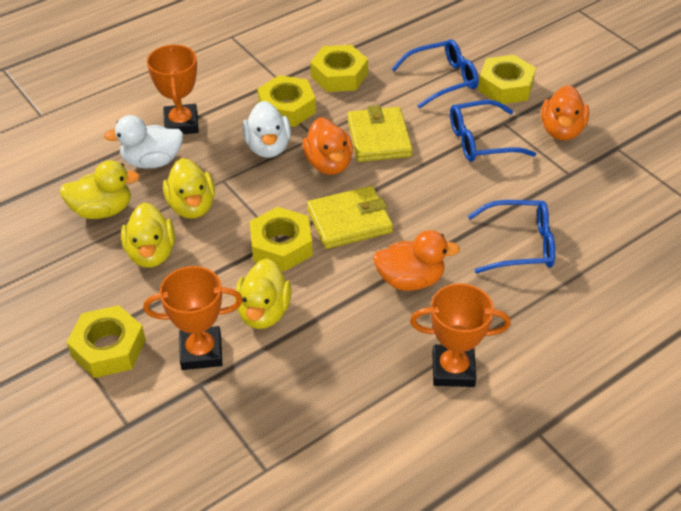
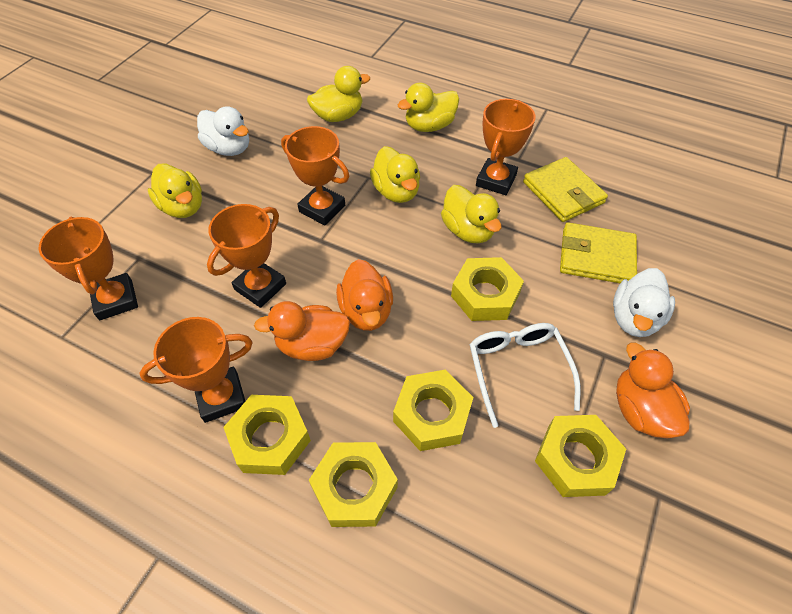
blue glasses: 3 -> 0
orange trophy: 3 -> 5
white glasses: 0 -> 1
yellow duck: 4 -> 5

